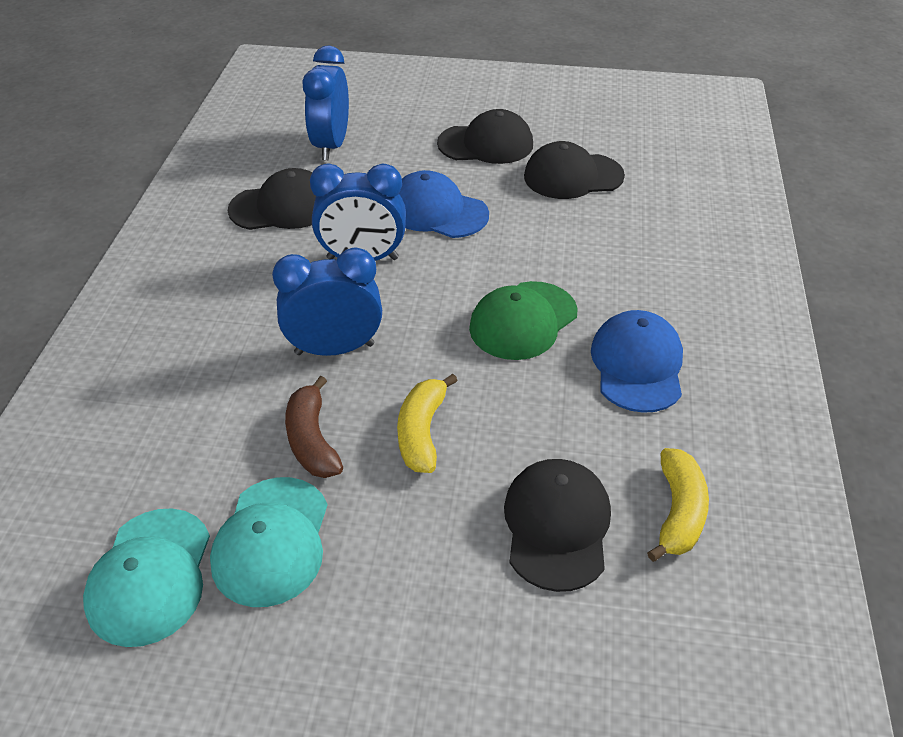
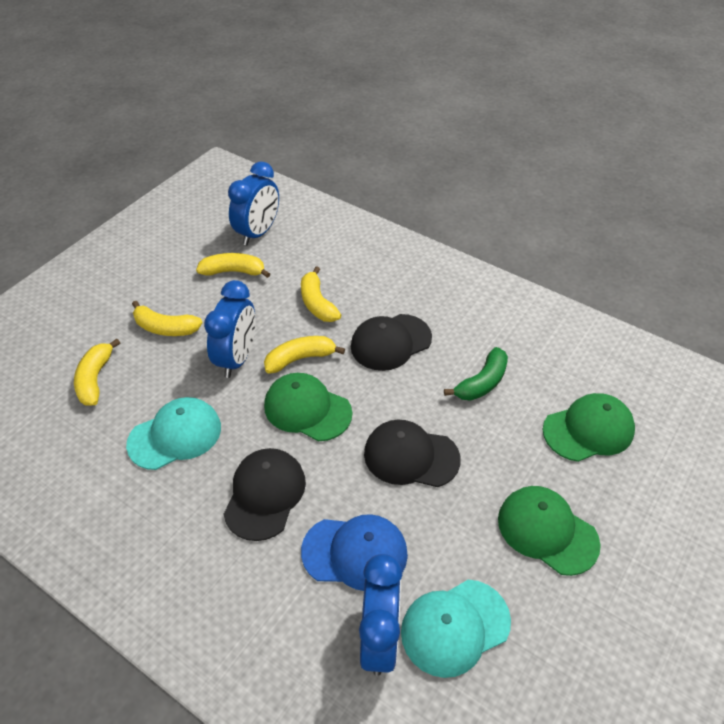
black cap: 4 -> 3
blue cap: 2 -> 1
brown banana: 1 -> 0
green banana: 0 -> 1
green cap: 1 -> 3
yellow banana: 2 -> 5

